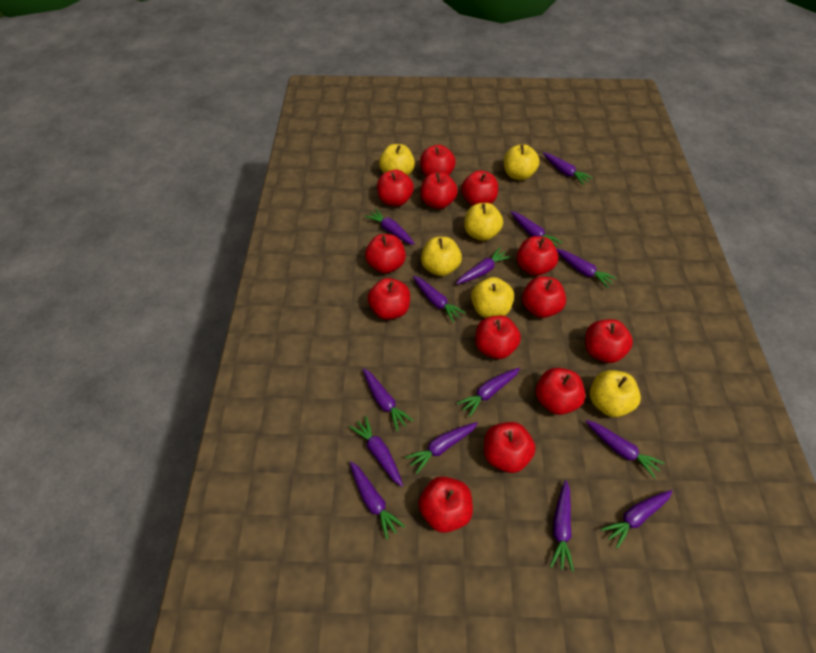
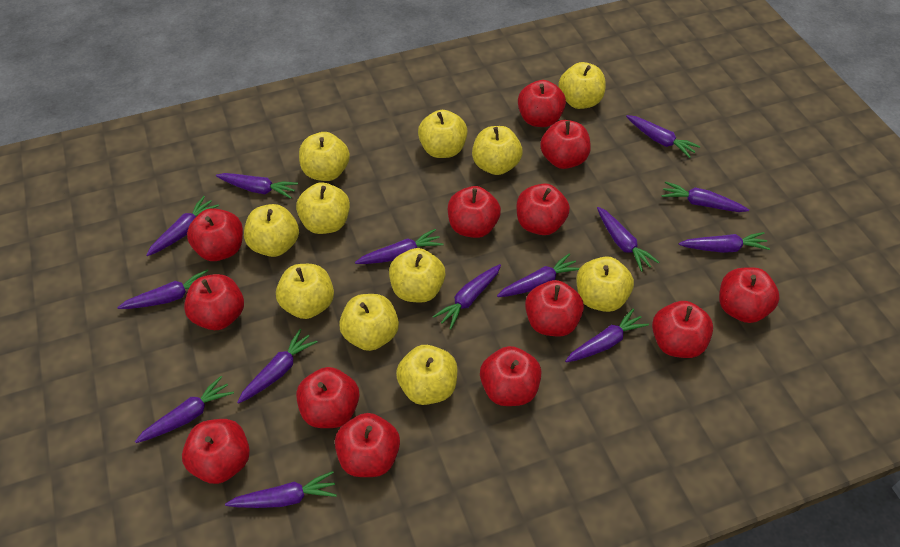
yellow apple: 6 -> 11

